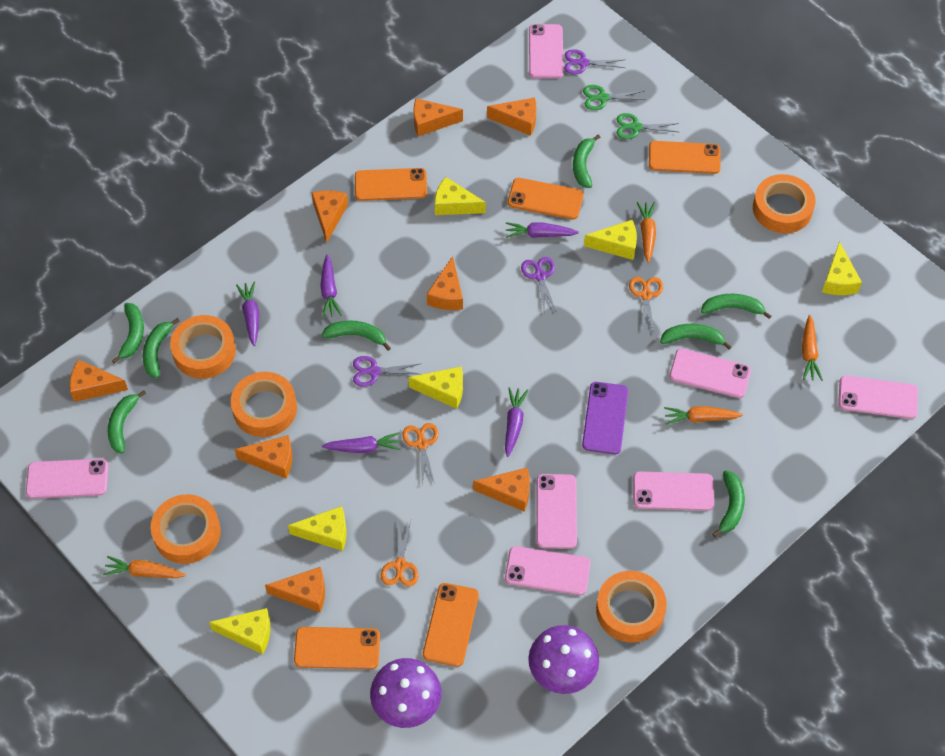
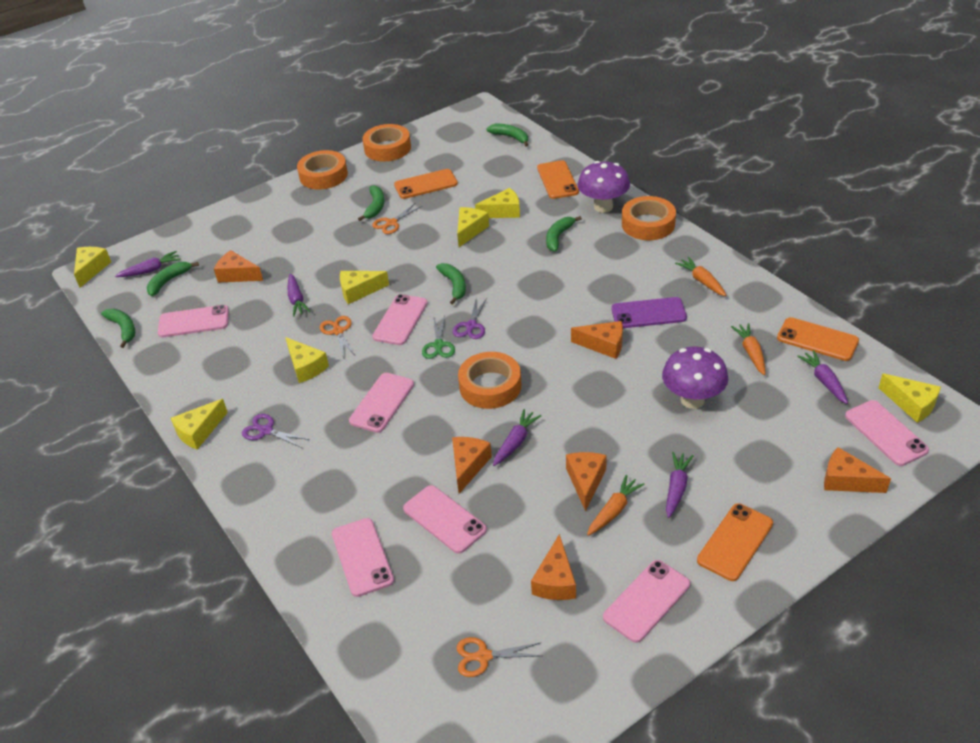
green banana: 8 -> 6
green scissors: 2 -> 1
orange carrot: 4 -> 3
orange cheese: 8 -> 6
orange phone: 5 -> 4
orange tape: 5 -> 4
purple scissors: 3 -> 2
yellow cheese: 6 -> 7

